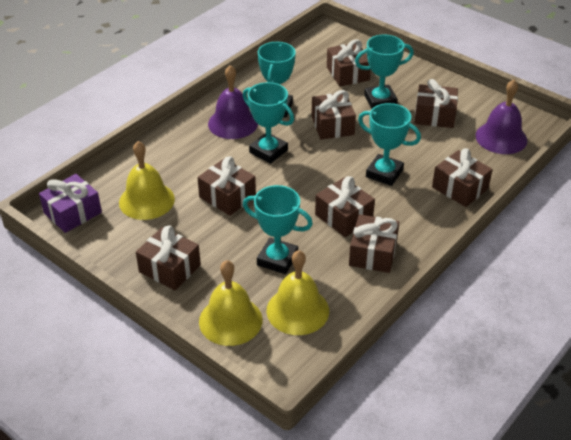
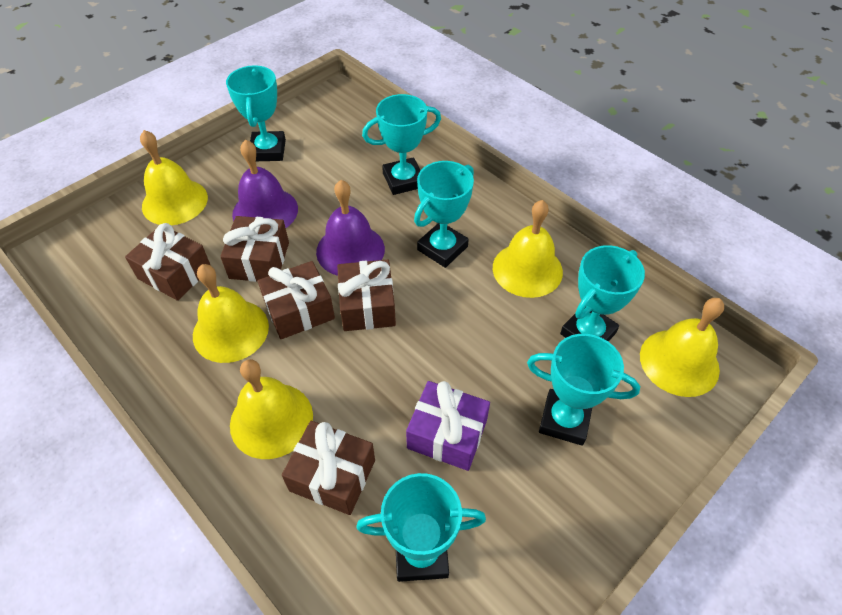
brown gift: 8 -> 5
turquoise trophy: 5 -> 6
yellow bell: 3 -> 5

